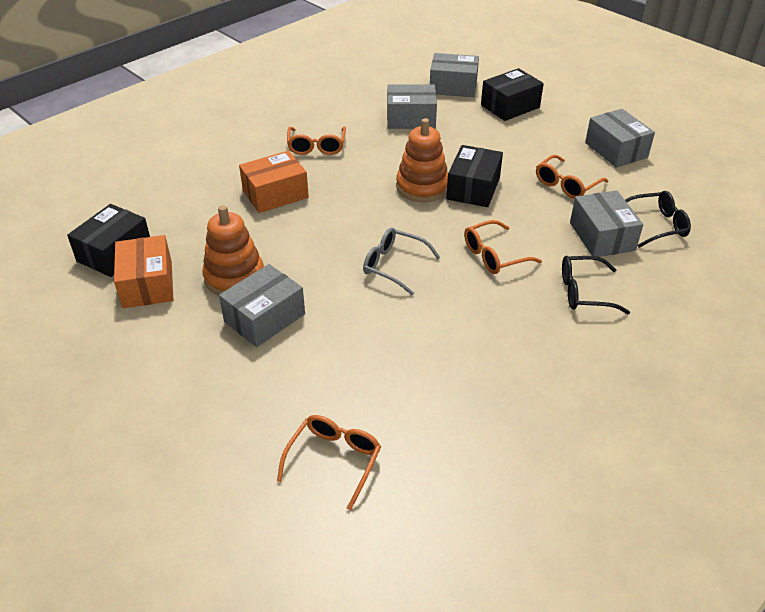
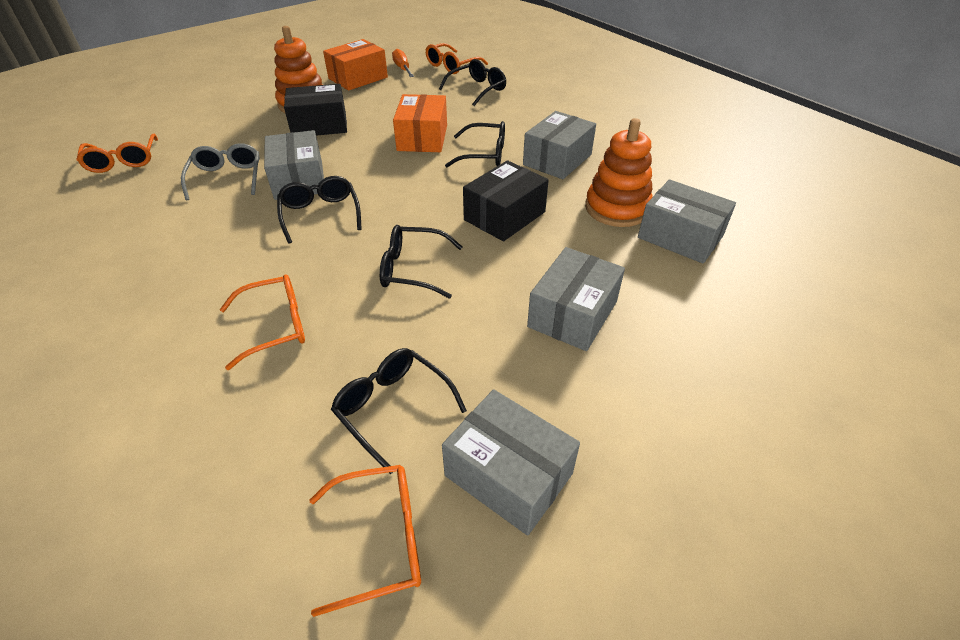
black box: 3 -> 2
black glasses: 2 -> 5
orange screwdriver: 0 -> 1

